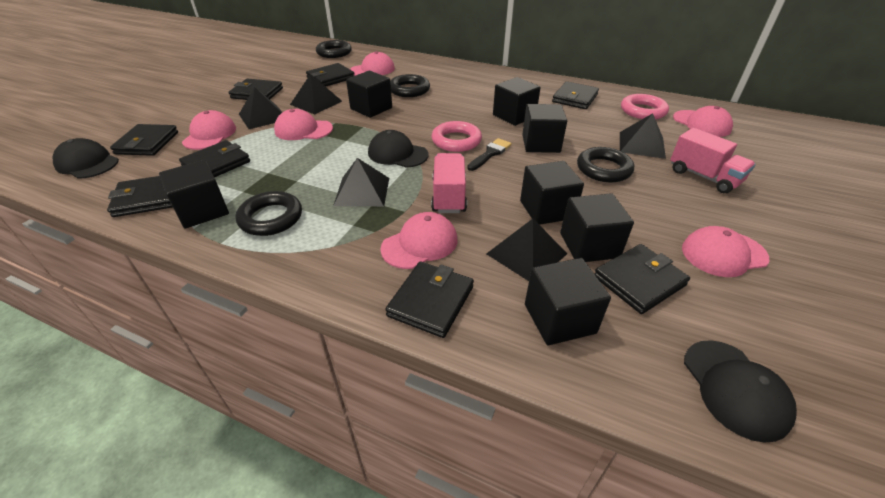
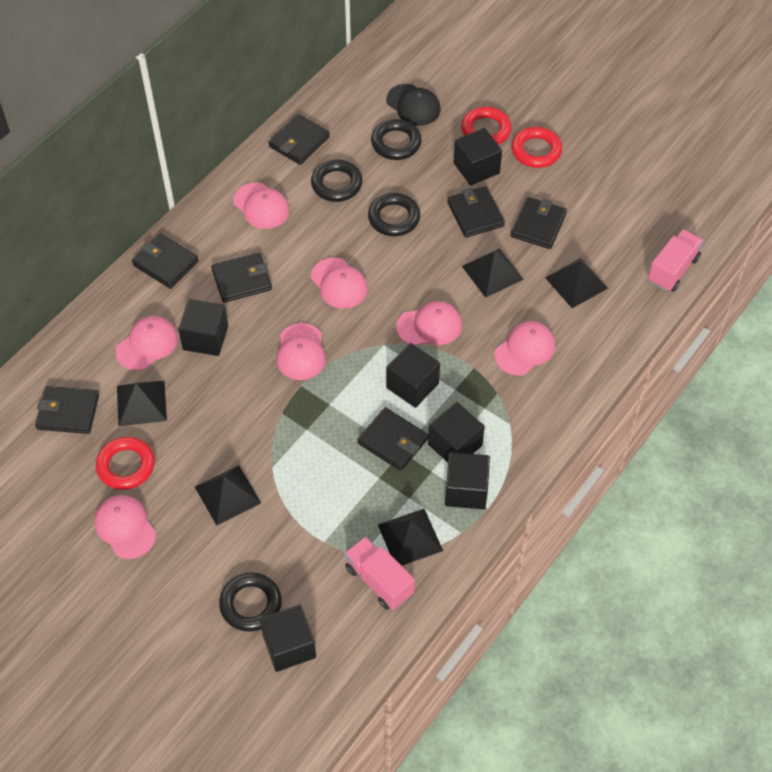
black brush: 1 -> 0
black cap: 3 -> 1
black cube: 7 -> 6
black wallet: 8 -> 7
pink cap: 6 -> 7
pink ring: 2 -> 0
red ring: 0 -> 3

